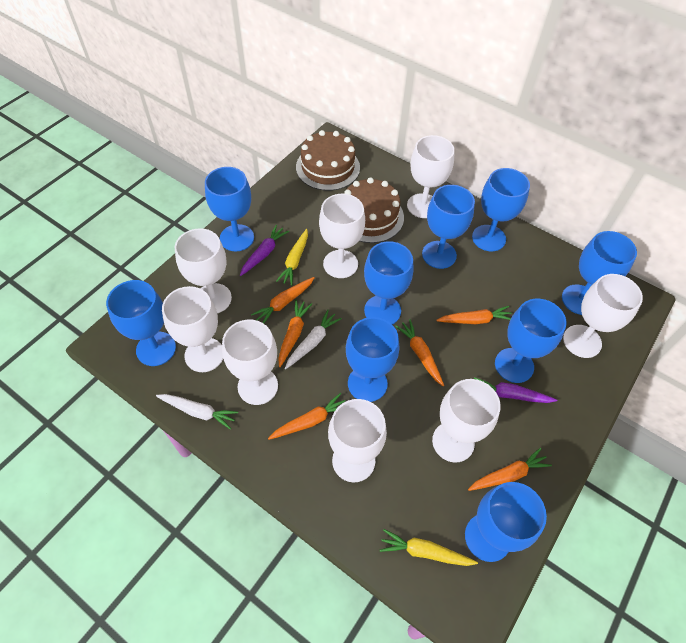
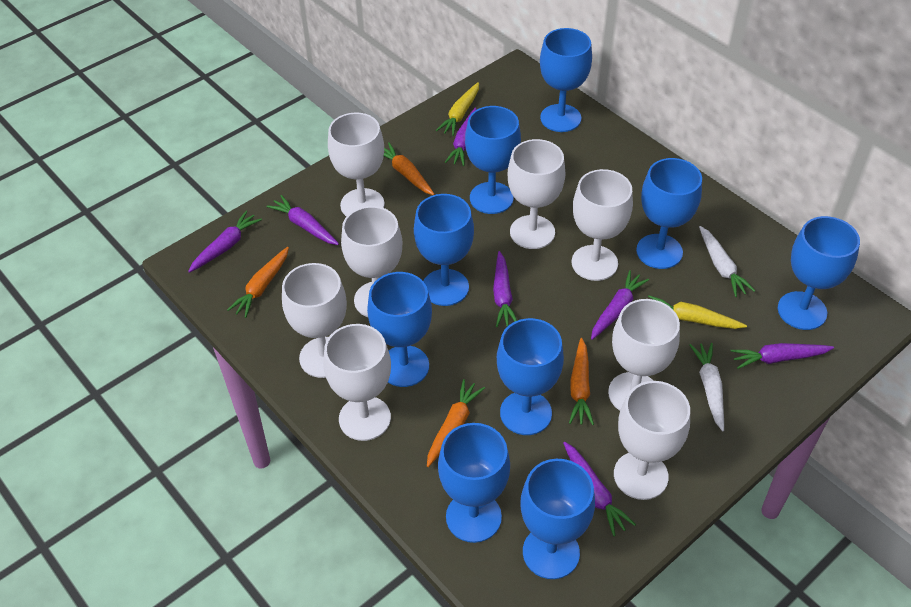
brown cake: 2 -> 0
orange carrot: 6 -> 4
purple carrot: 2 -> 7

